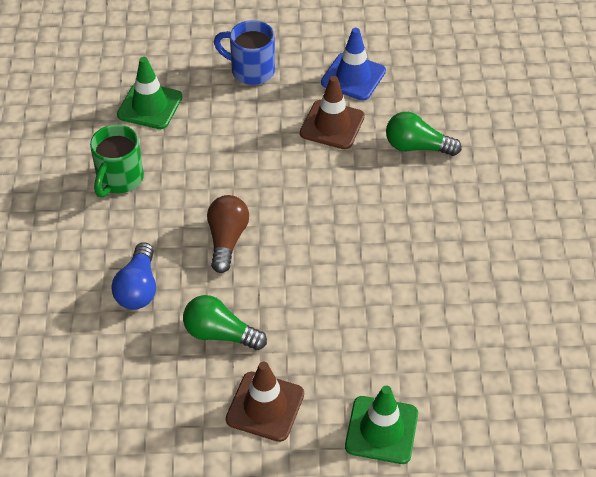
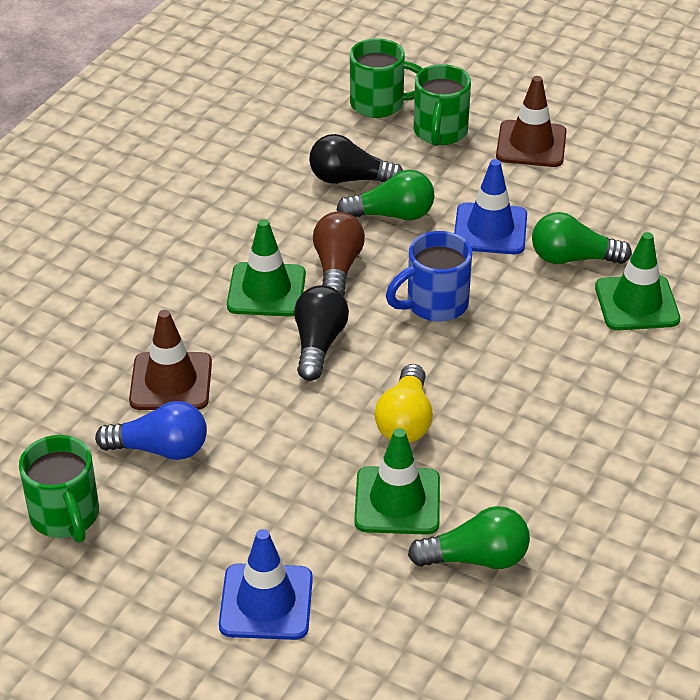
black light bulb: 0 -> 2
blue traffic cone: 1 -> 2
green light bulb: 2 -> 3
green mug: 1 -> 3
green traffic cone: 2 -> 3
yellow light bulb: 0 -> 1

